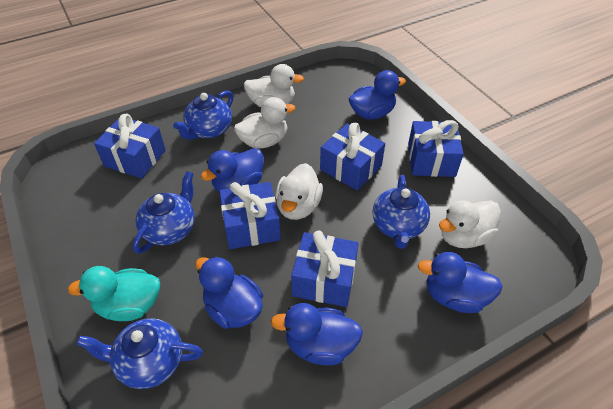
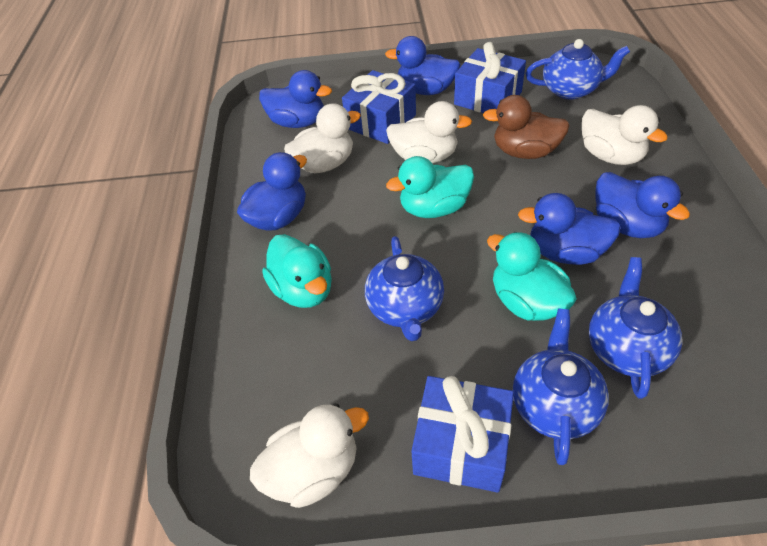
blue gift: 5 -> 3
brown duck: 0 -> 1
turquoise duck: 1 -> 3

